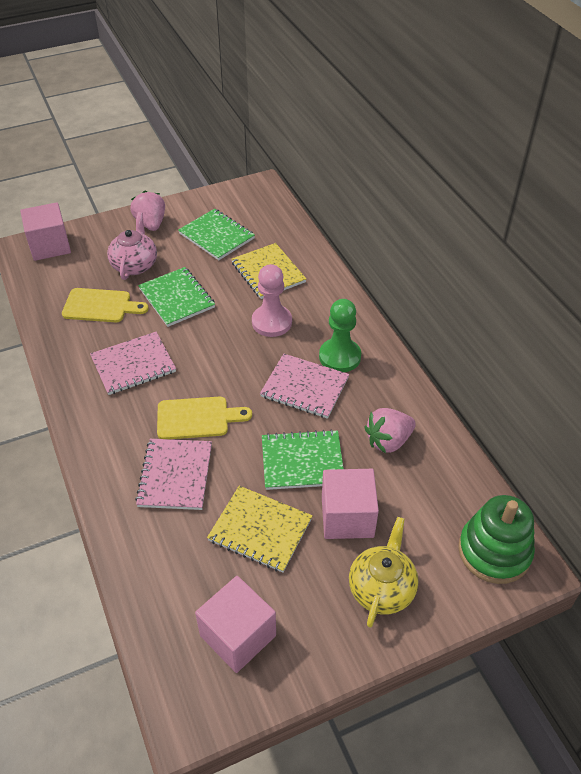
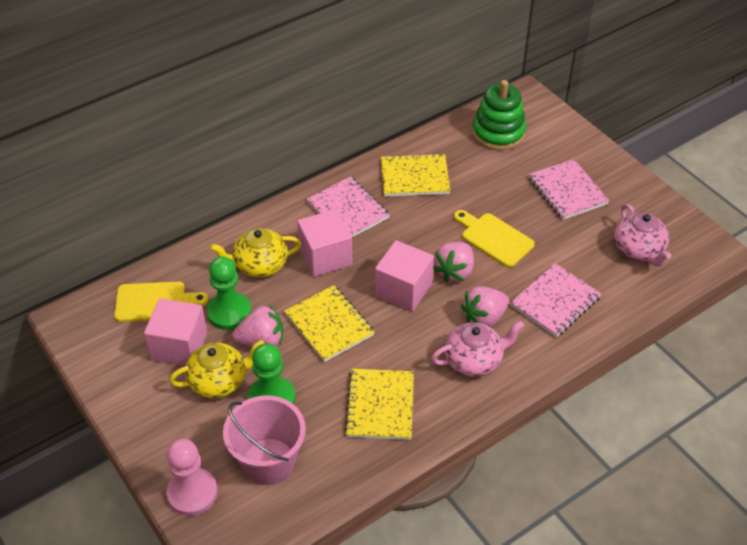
green notebook: 3 -> 0
green pawn: 1 -> 2
pink bucket: 0 -> 1
pink strawberry: 2 -> 3
pink teapot: 1 -> 2
yellow notebook: 2 -> 3
yellow teapot: 1 -> 2

